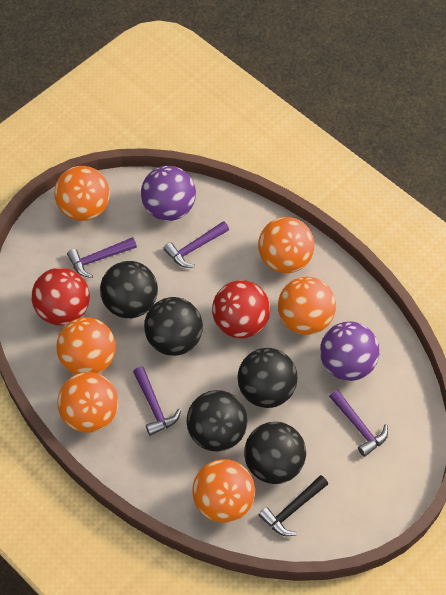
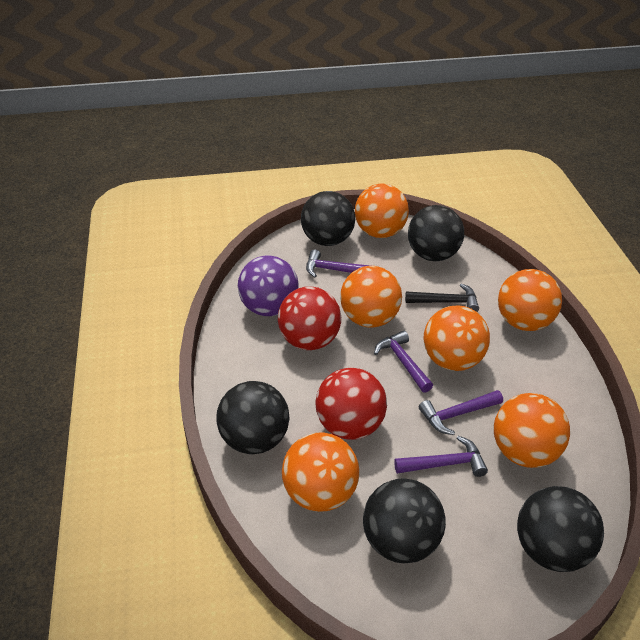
purple ball: 2 -> 1

